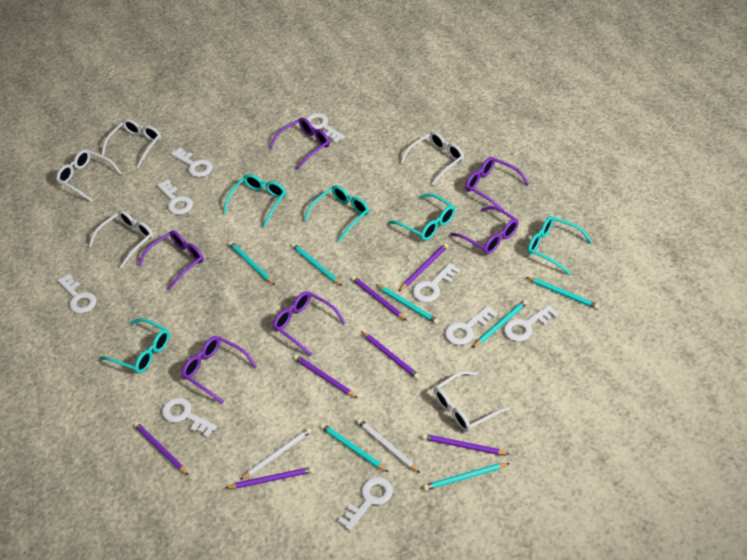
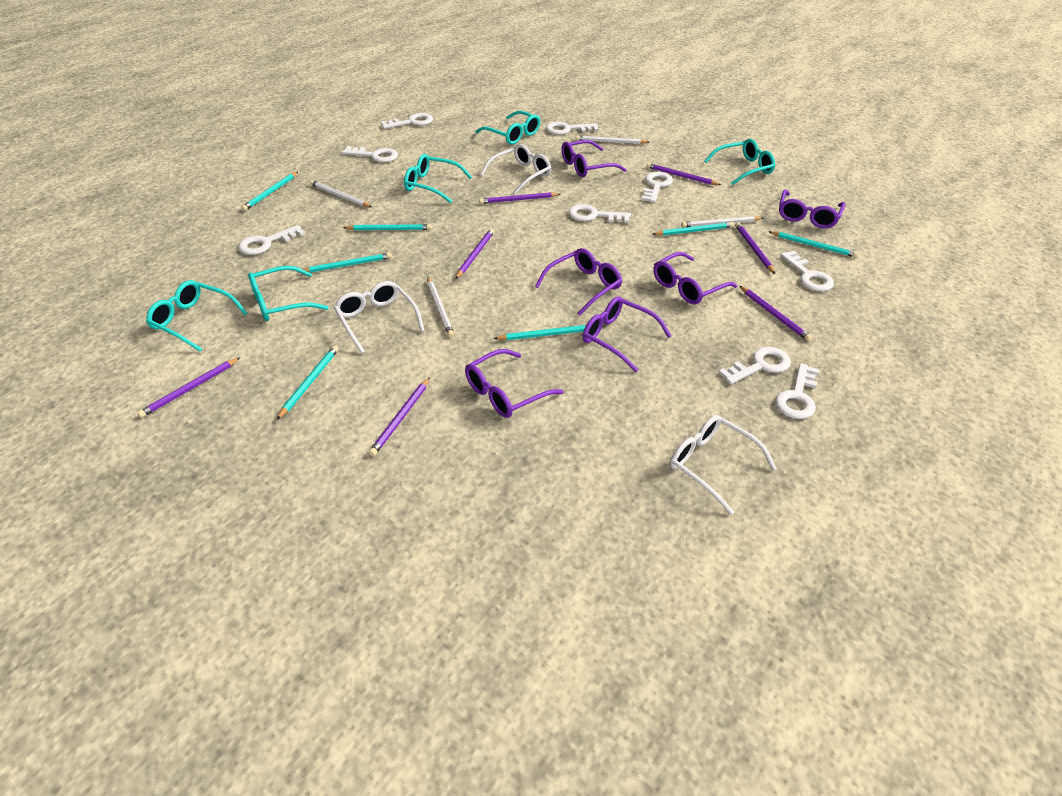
white glasses: 5 -> 3
white pencil: 2 -> 4

